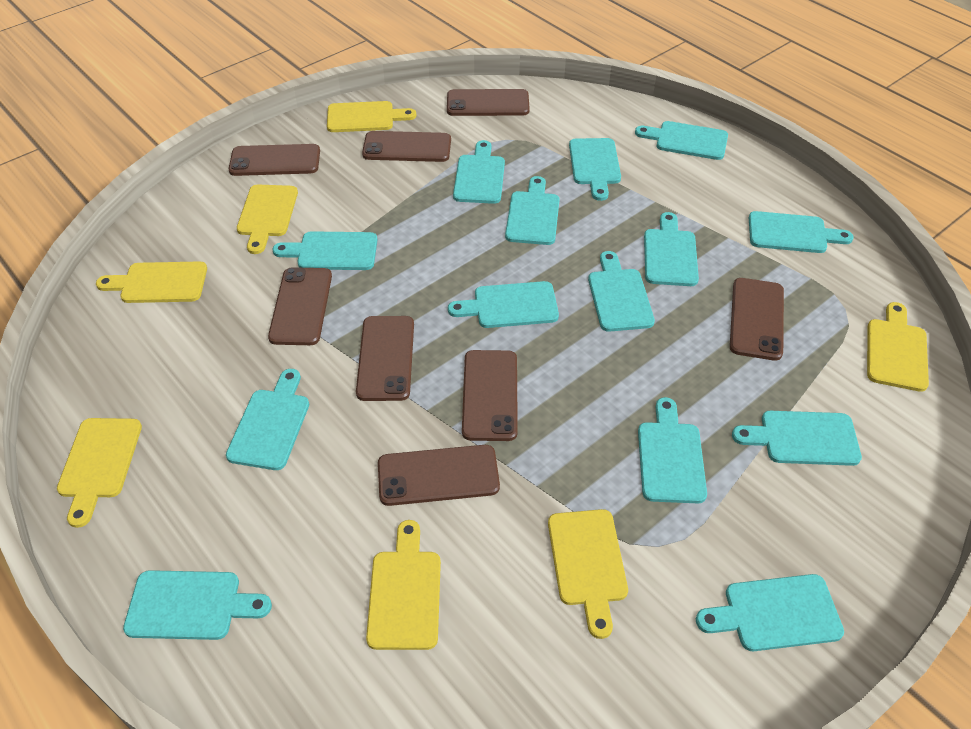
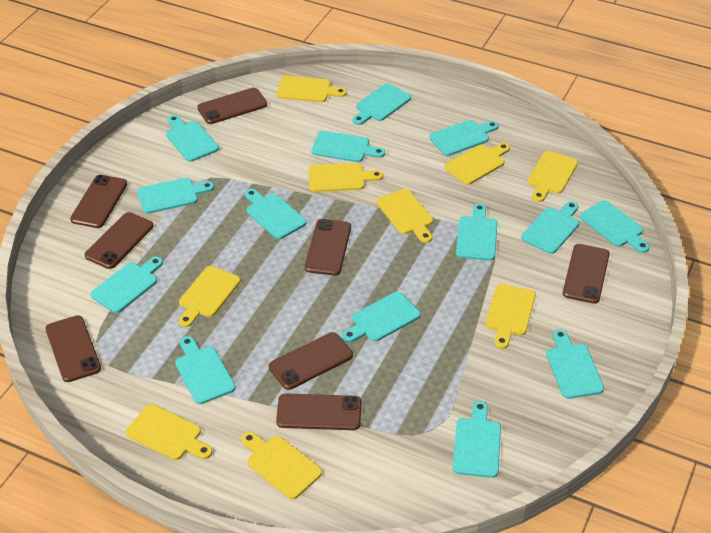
yellow cutting board: 7 -> 9

